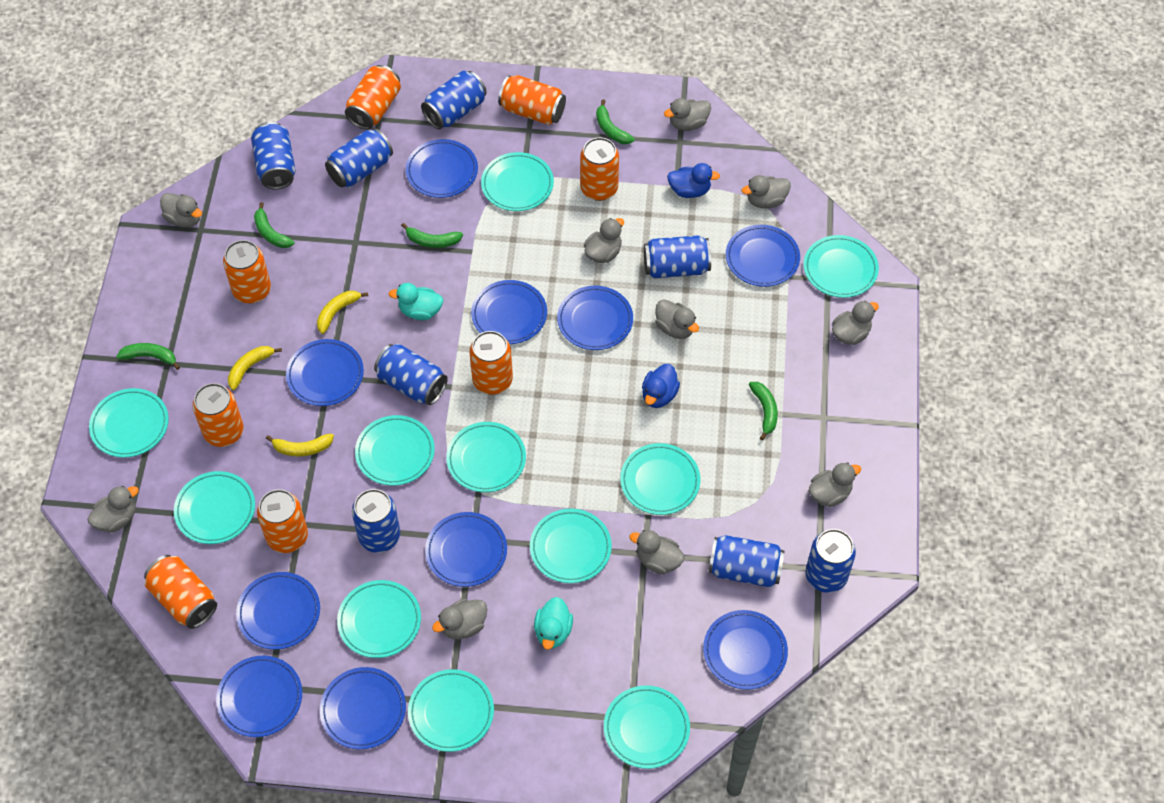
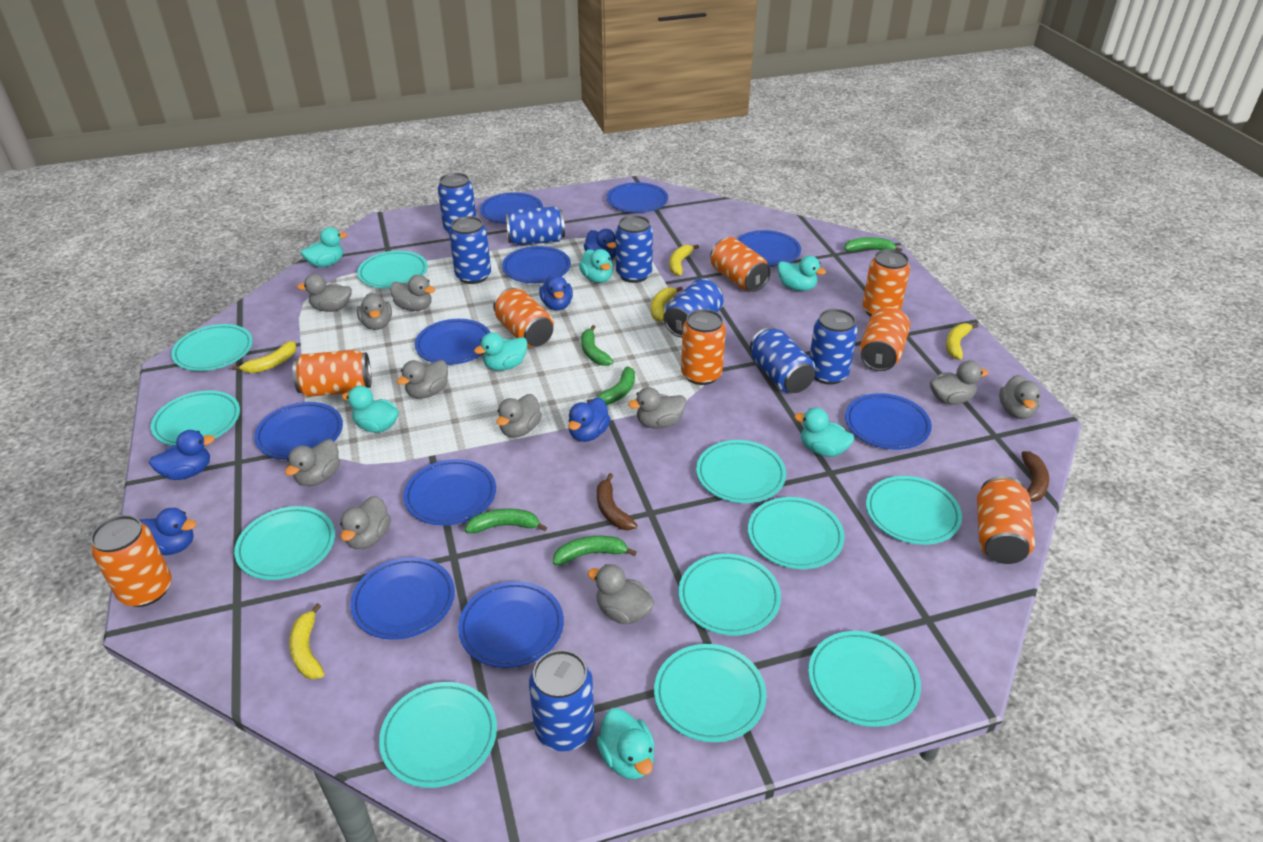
blue duck: 2 -> 5
brown banana: 0 -> 2
grey duck: 10 -> 11
turquoise duck: 2 -> 7
yellow banana: 3 -> 5

